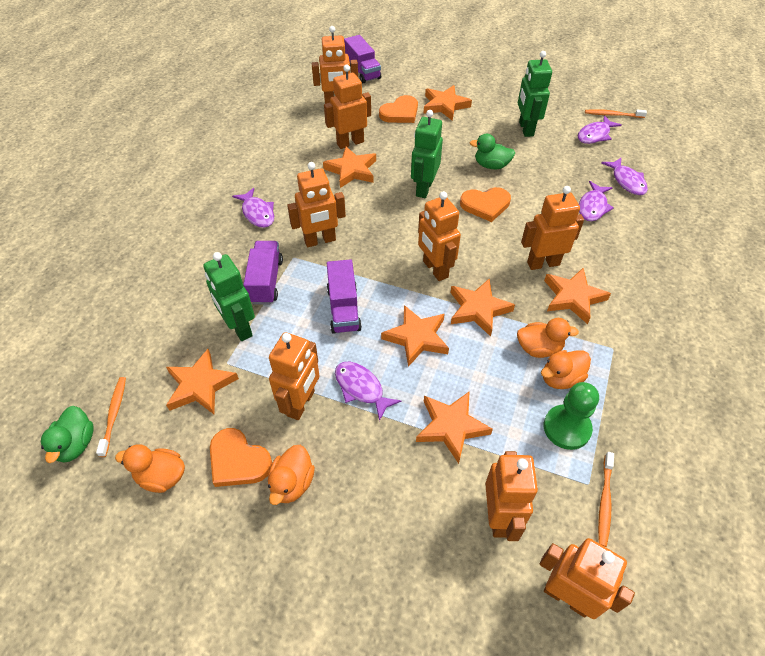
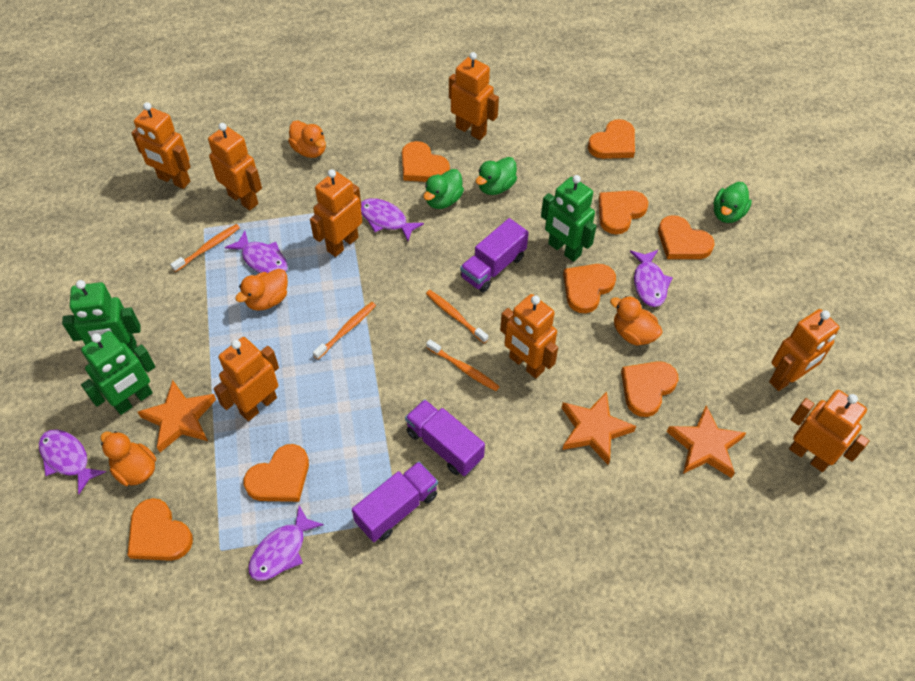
green duck: 2 -> 3
green pawn: 1 -> 0
orange heart: 3 -> 8
orange star: 7 -> 3
orange toothbrush: 3 -> 4

